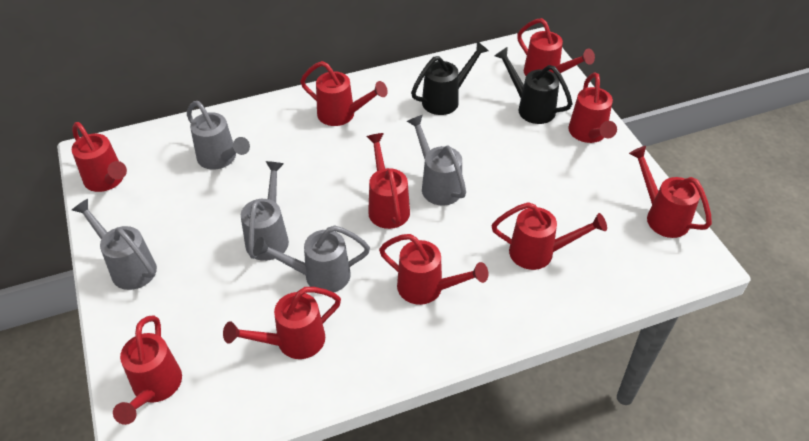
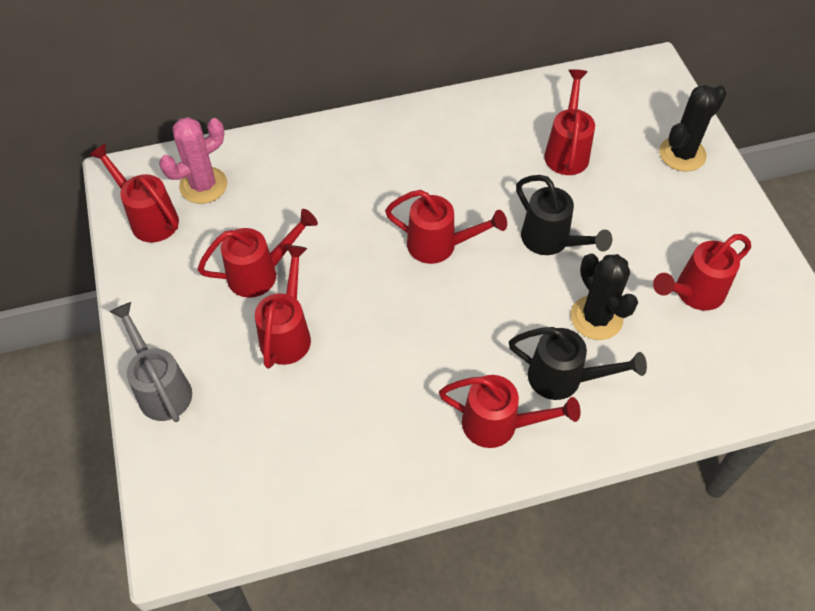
black cactus: 0 -> 2
grey watering can: 5 -> 1
pink cactus: 0 -> 1
red watering can: 10 -> 7

